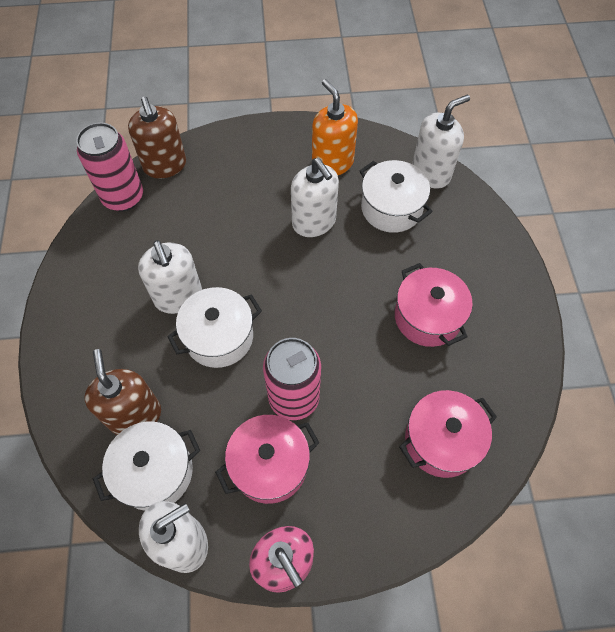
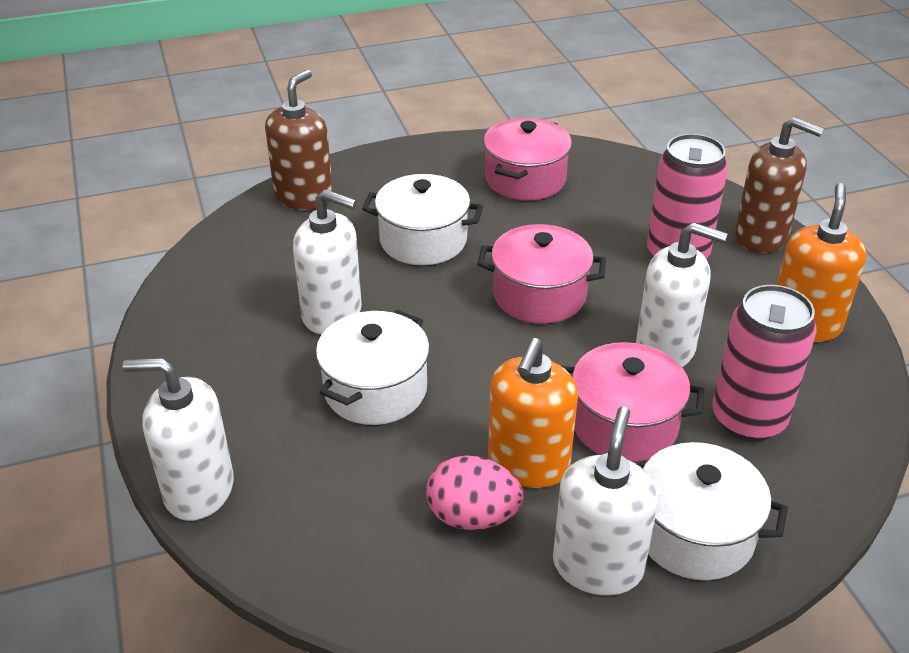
orange soap dispenser: 1 -> 2
pink egg: 0 -> 1
pink soap dispenser: 1 -> 0

